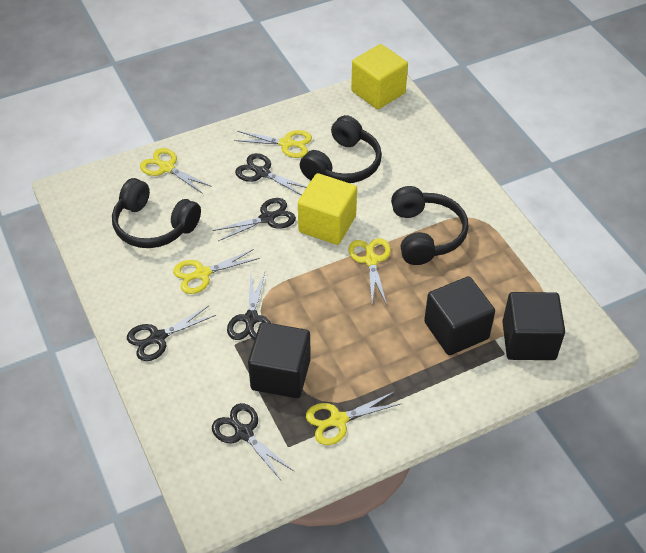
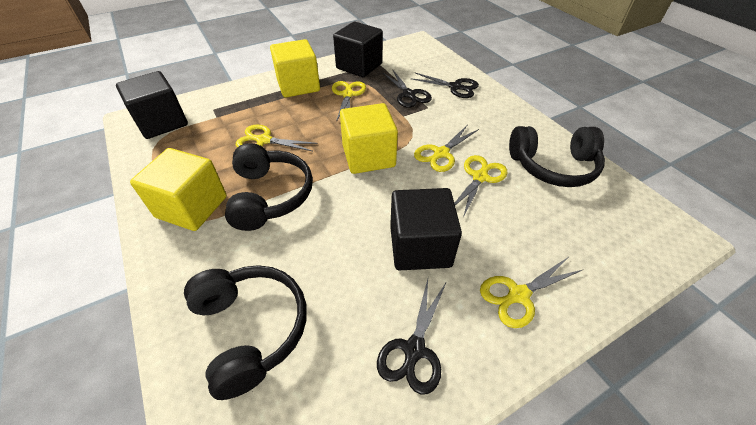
black scissors: 5 -> 3
yellow cube: 2 -> 3

